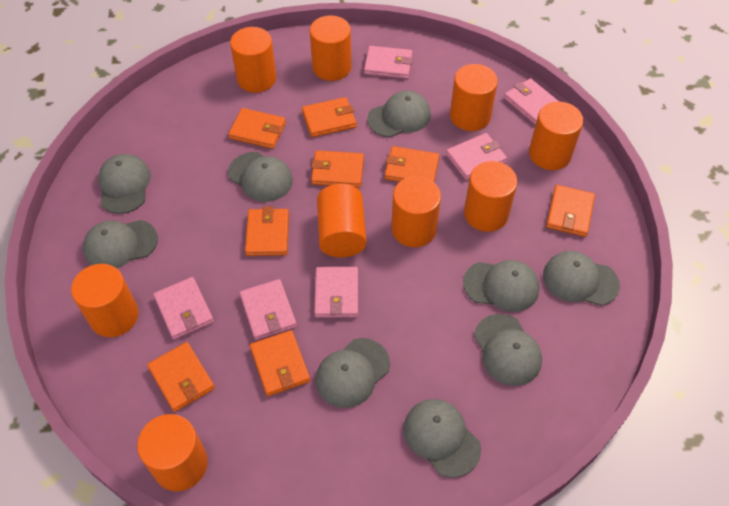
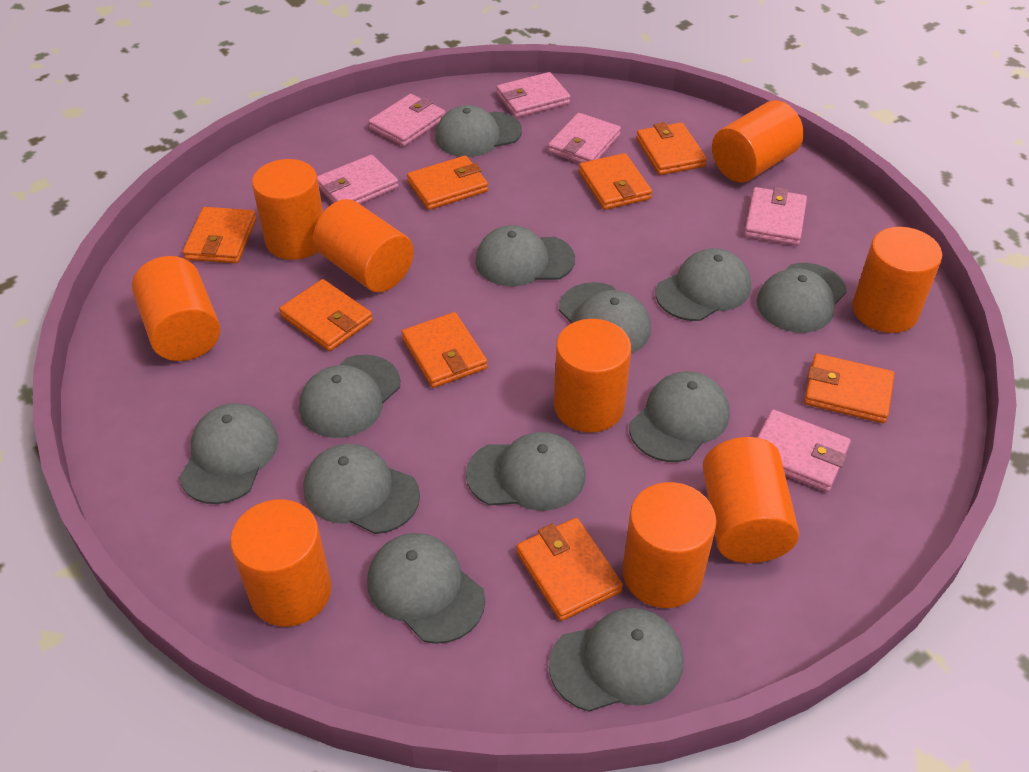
grey cap: 9 -> 12

